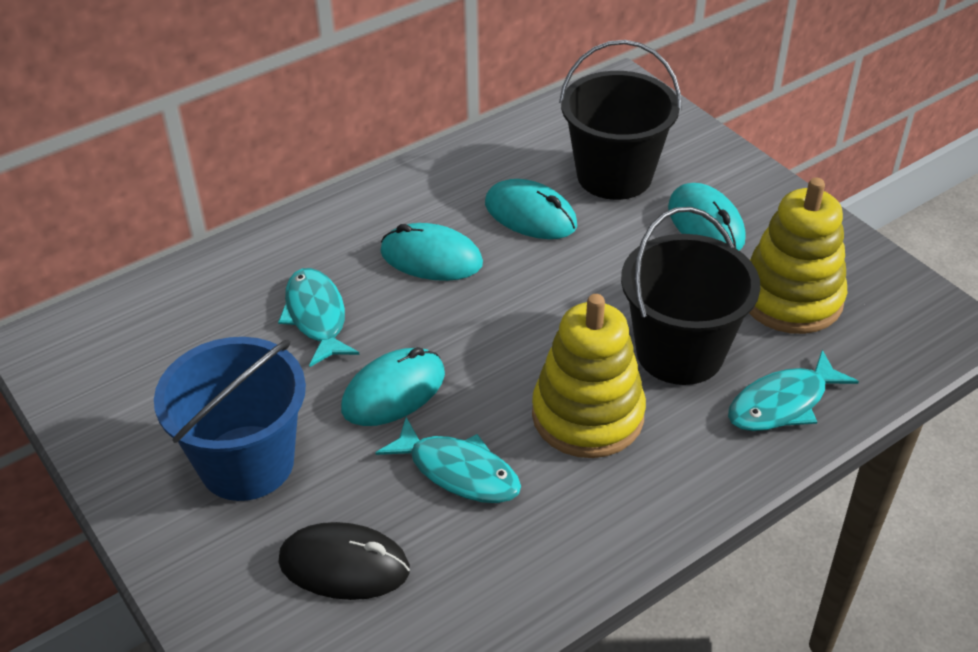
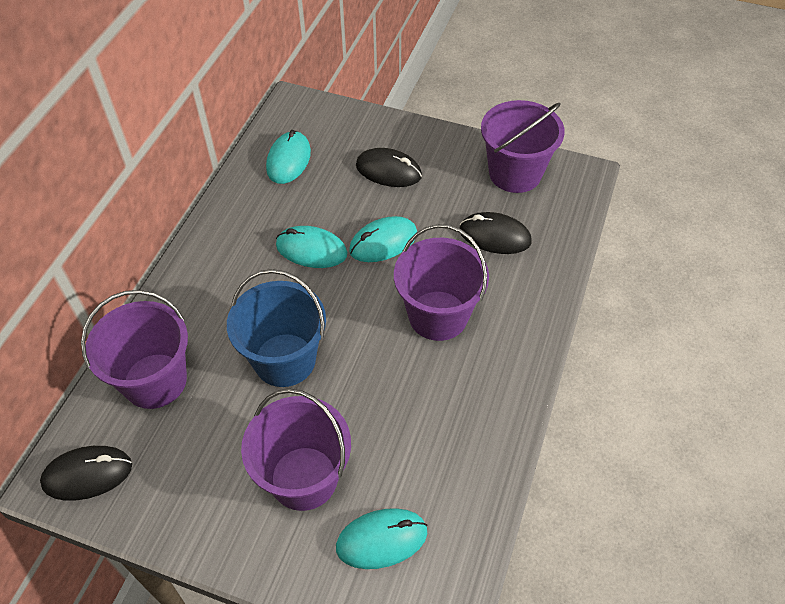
black bucket: 2 -> 0
black mouse: 1 -> 3
purple bucket: 0 -> 4
turquoise fish: 3 -> 0
yellow stacking toy: 2 -> 0

